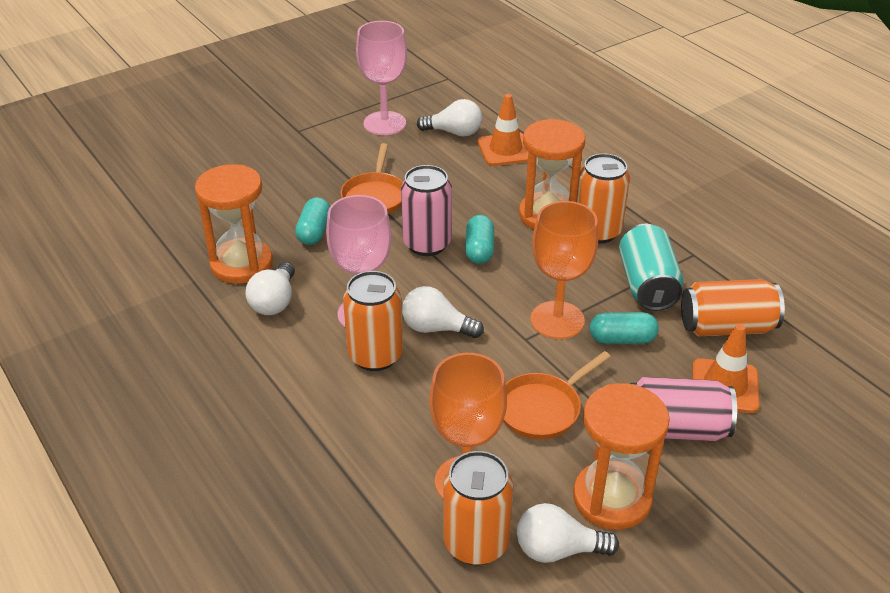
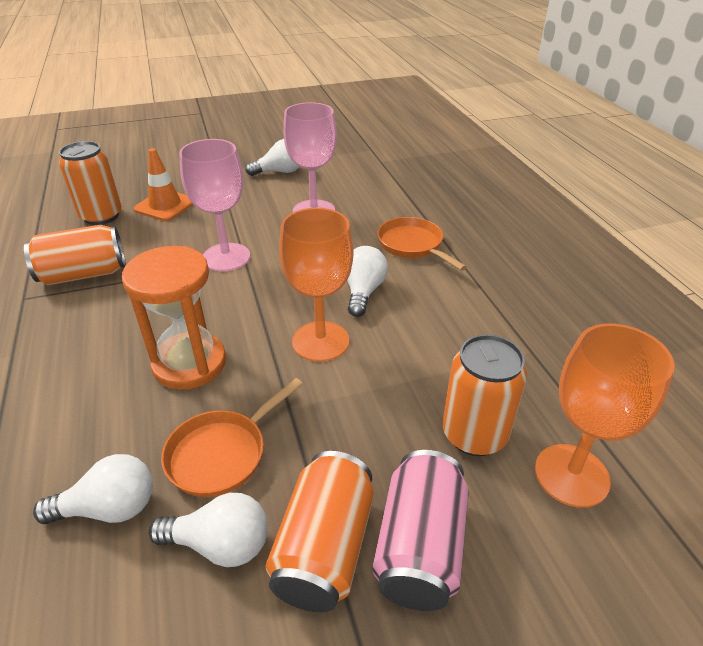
orange hourglass: 3 -> 1
orange traffic cone: 2 -> 1
pink can: 2 -> 1
turquoise can: 1 -> 0
turquoise capsule: 3 -> 0

